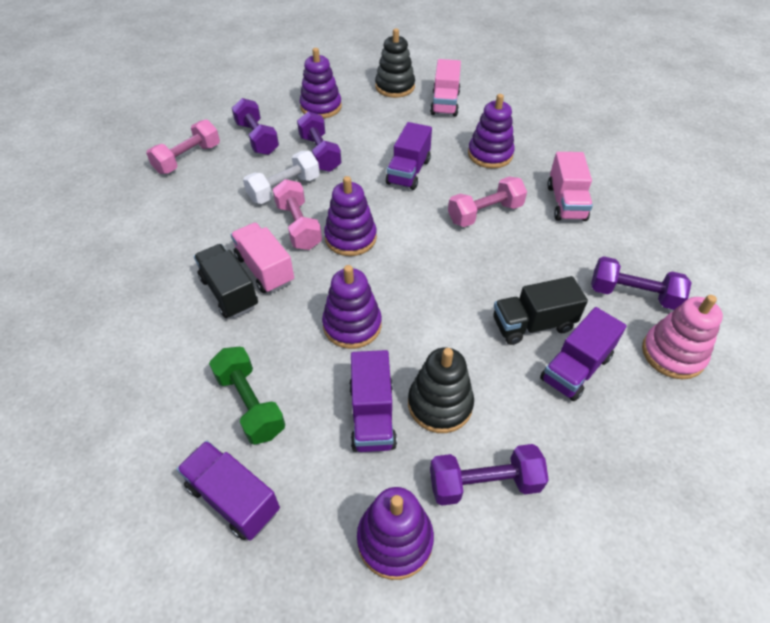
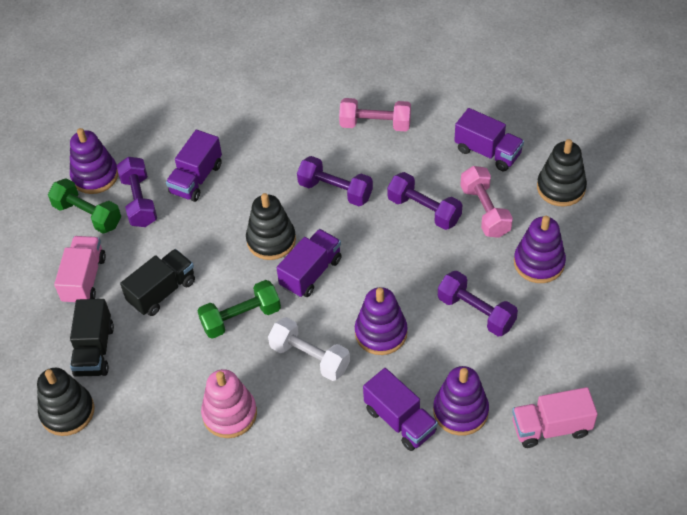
black stacking toy: 2 -> 3
green dumbbell: 1 -> 2
pink dumbbell: 3 -> 2
pink truck: 3 -> 2
purple stacking toy: 5 -> 4

